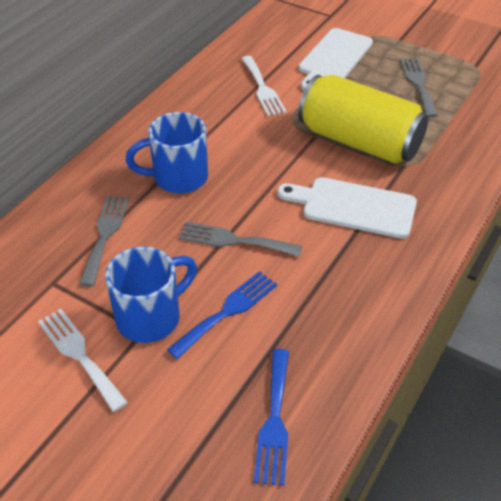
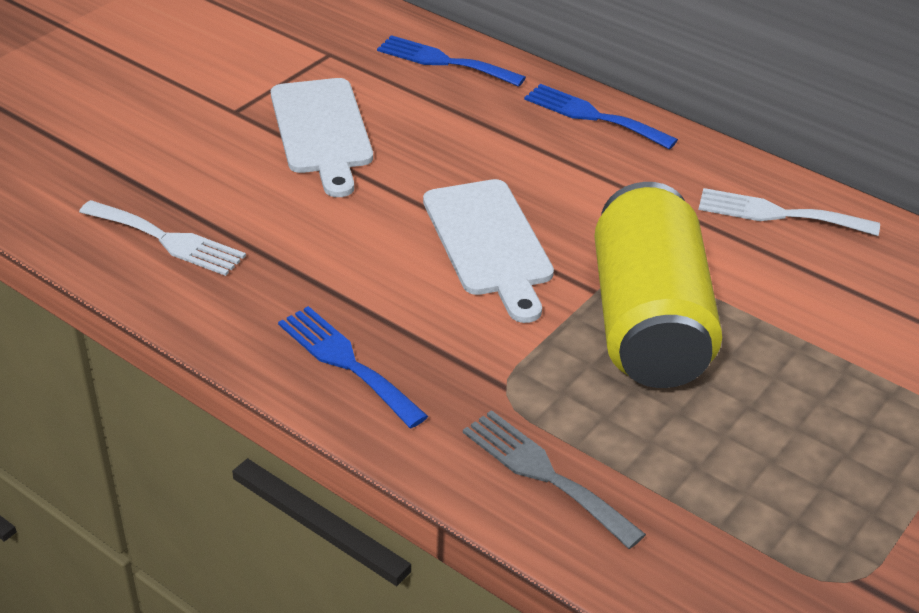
blue fork: 2 -> 3
blue mug: 2 -> 0
grey fork: 3 -> 1

